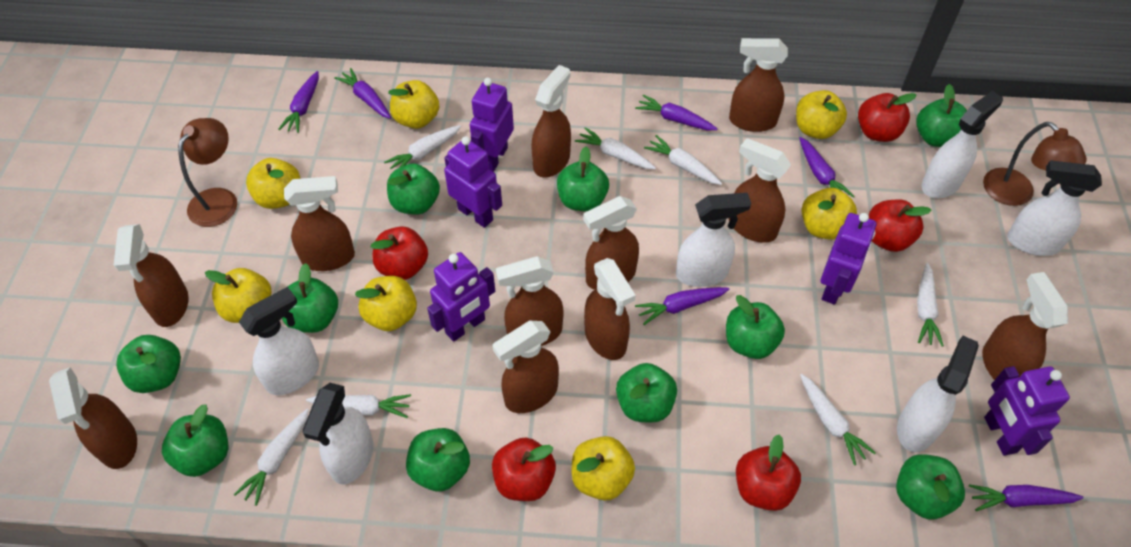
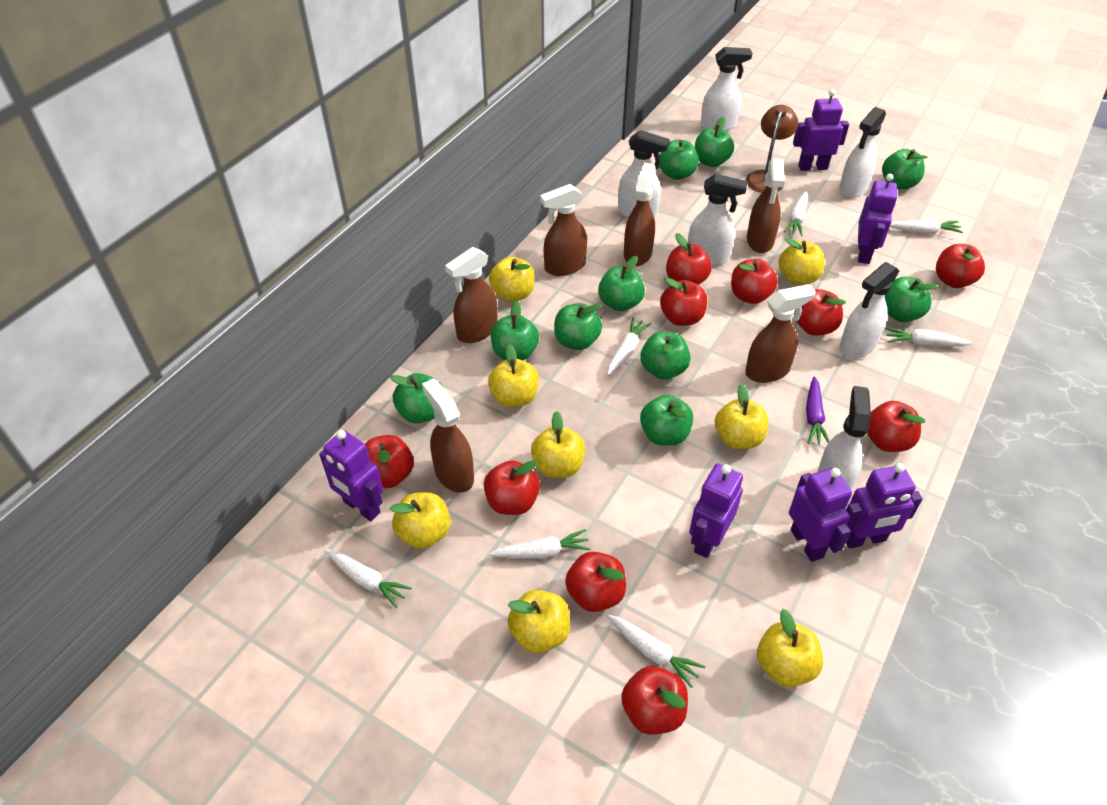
brown lamp: 2 -> 1
brown spray bottle: 11 -> 6
purple carrot: 6 -> 1
purple robot: 5 -> 6
red apple: 5 -> 10
yellow apple: 7 -> 8

